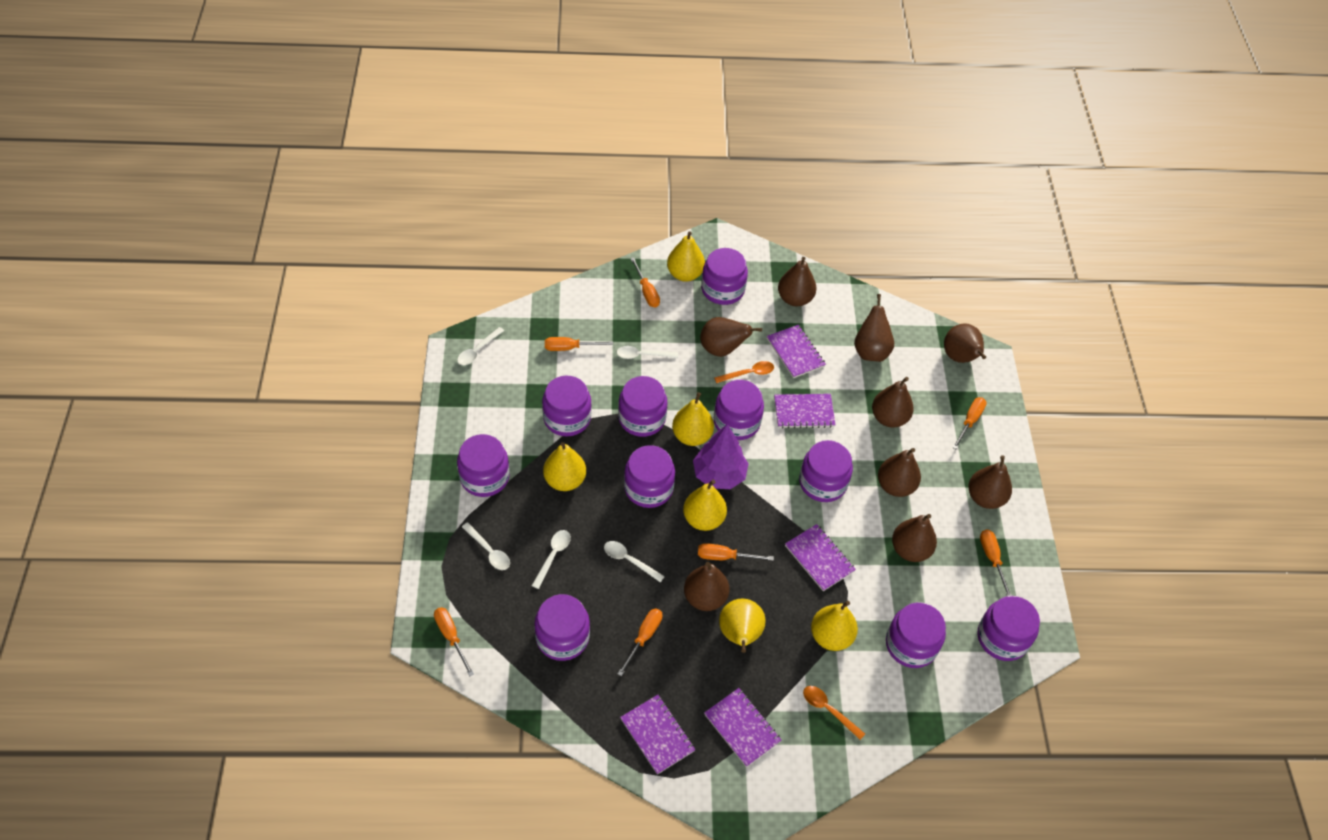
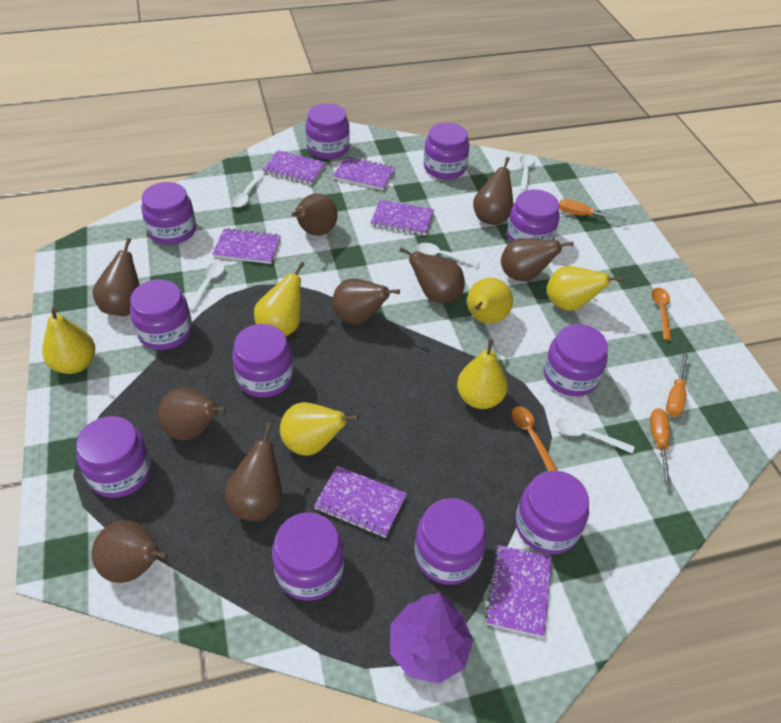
orange screwdriver: 7 -> 3
purple jar: 10 -> 11
purple notebook: 5 -> 6

